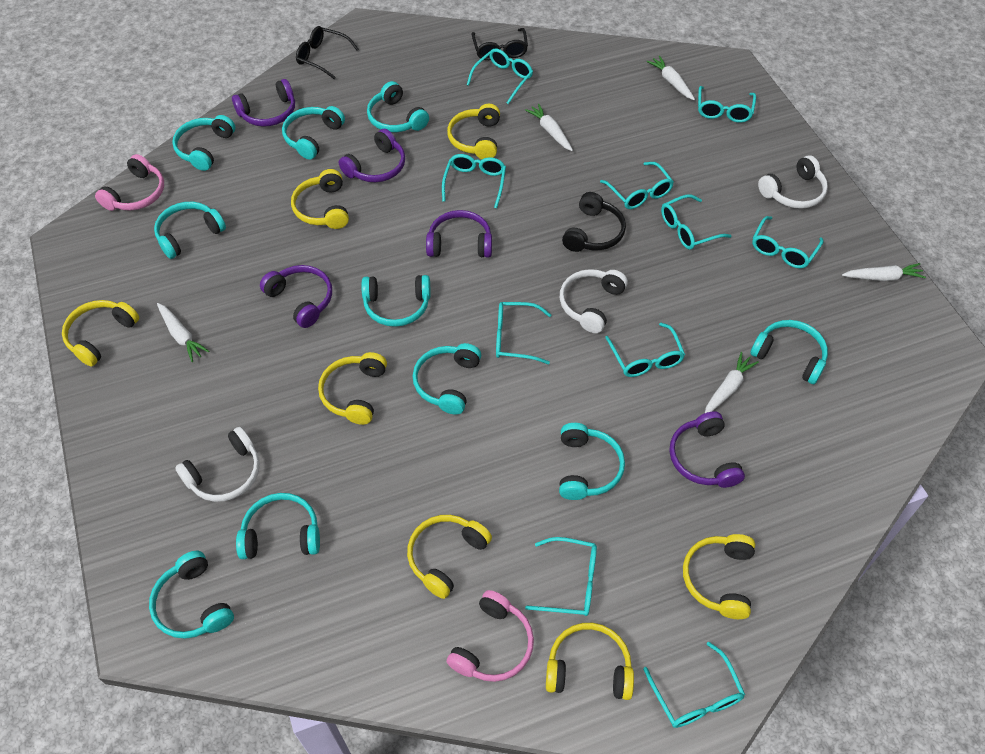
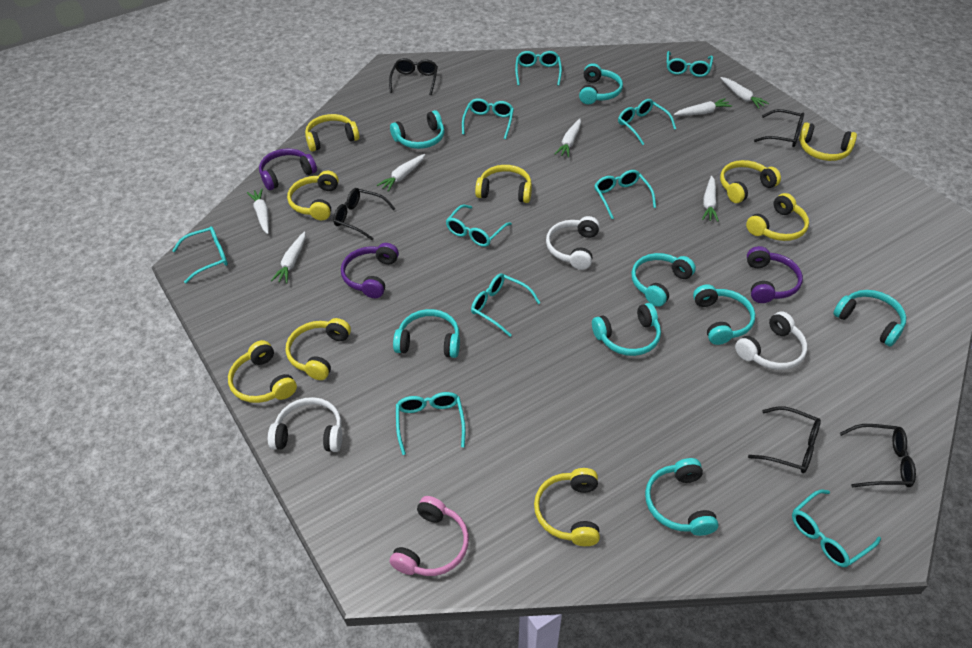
black glasses: 2 -> 5
black headphones: 1 -> 0
pink headphones: 2 -> 1
purple headphones: 5 -> 3
turquoise headphones: 10 -> 8
white carrot: 5 -> 7
yellow headphones: 7 -> 9

